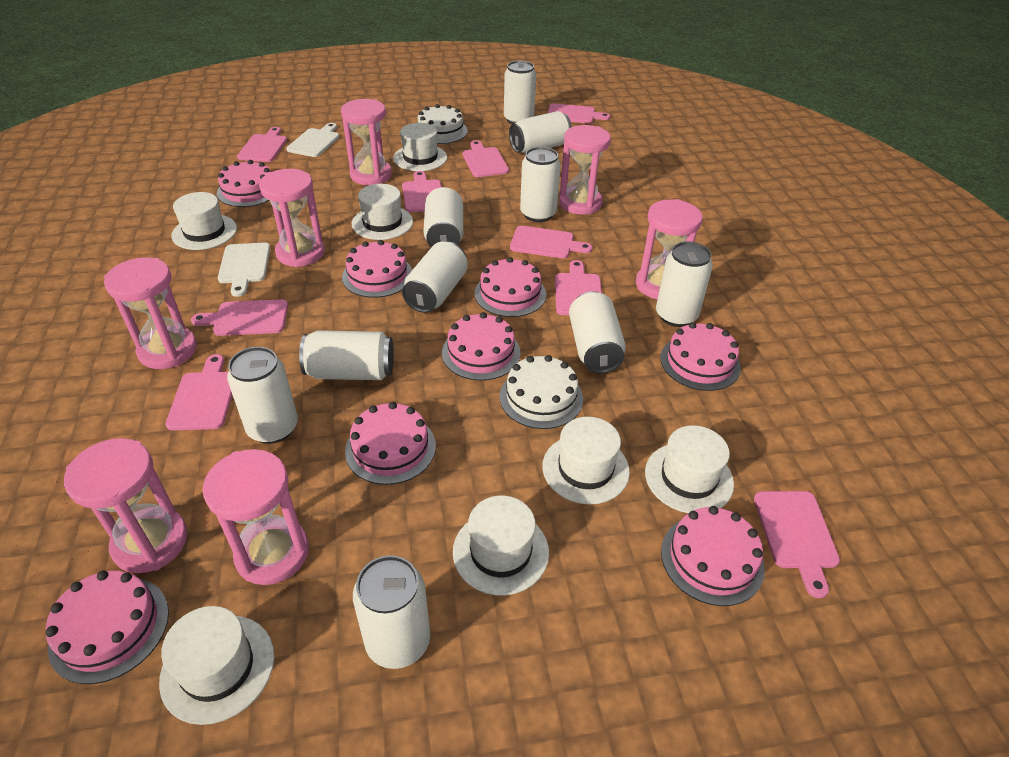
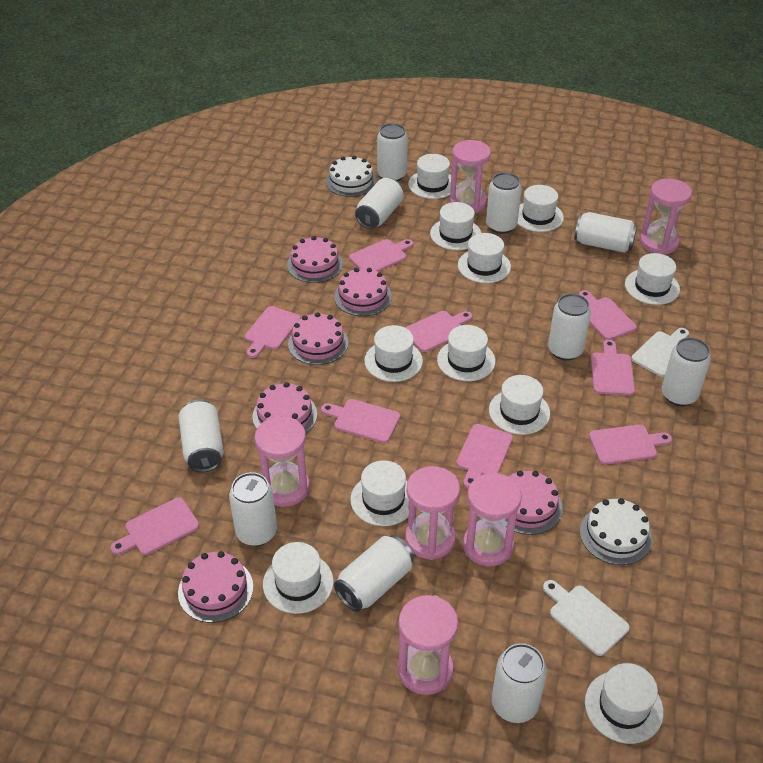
pink cake: 8 -> 6
pink hourglass: 7 -> 6
white hat: 7 -> 11

